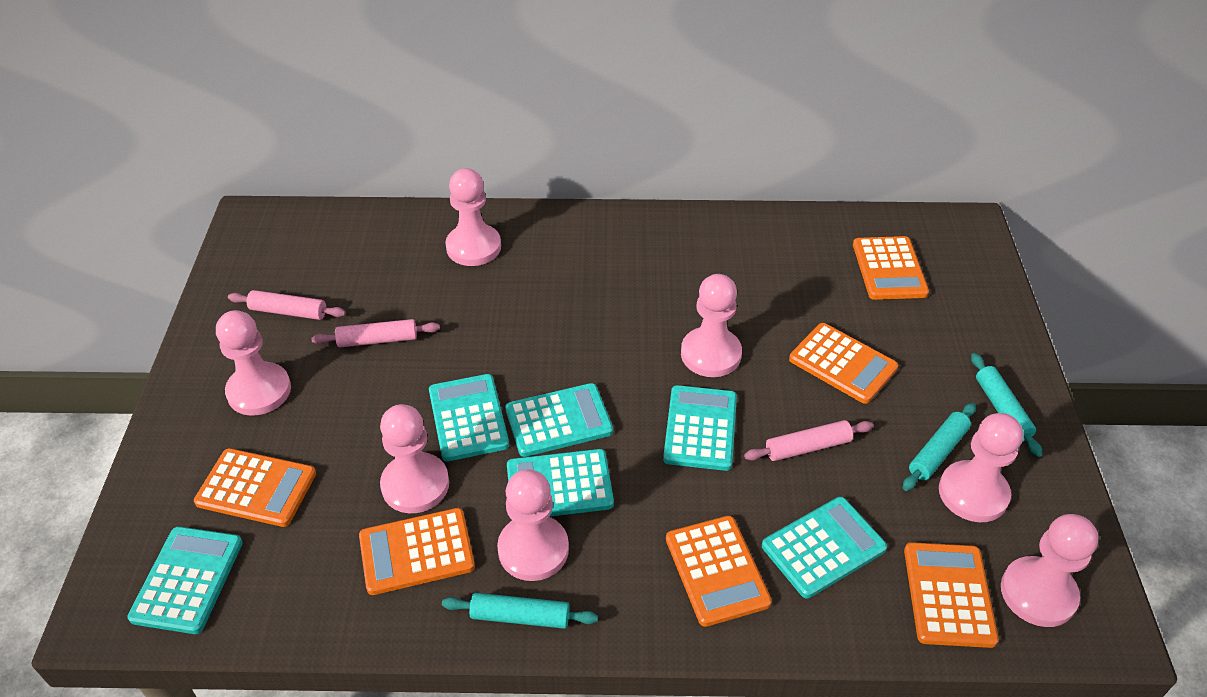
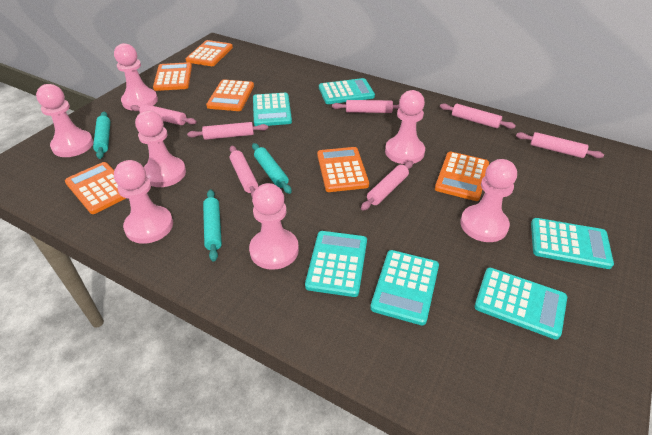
pink rolling pin: 3 -> 7

